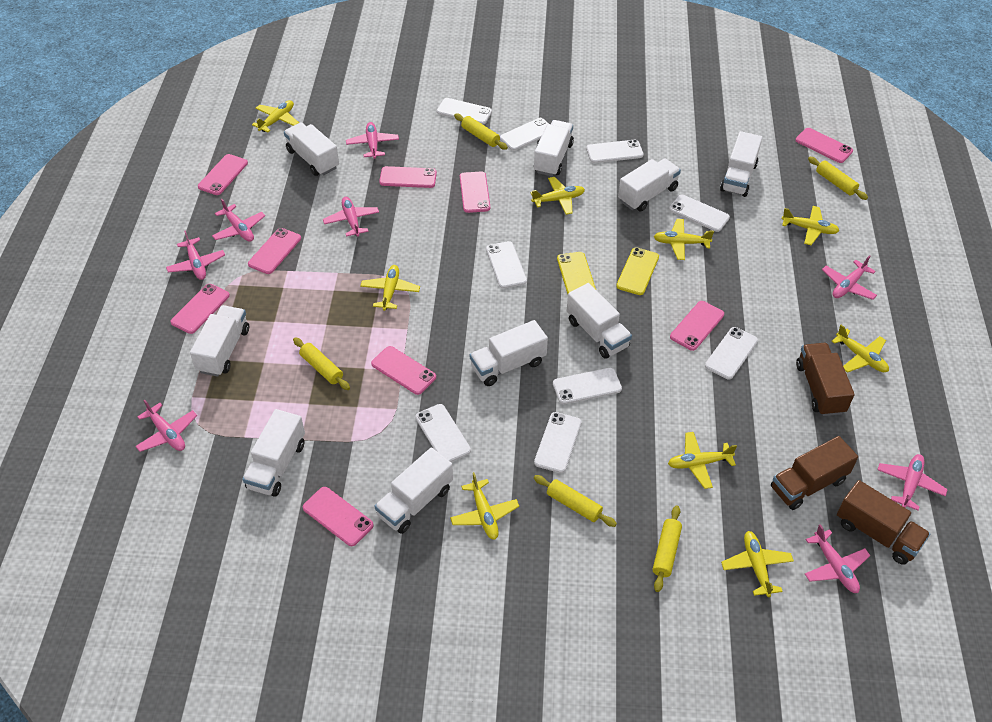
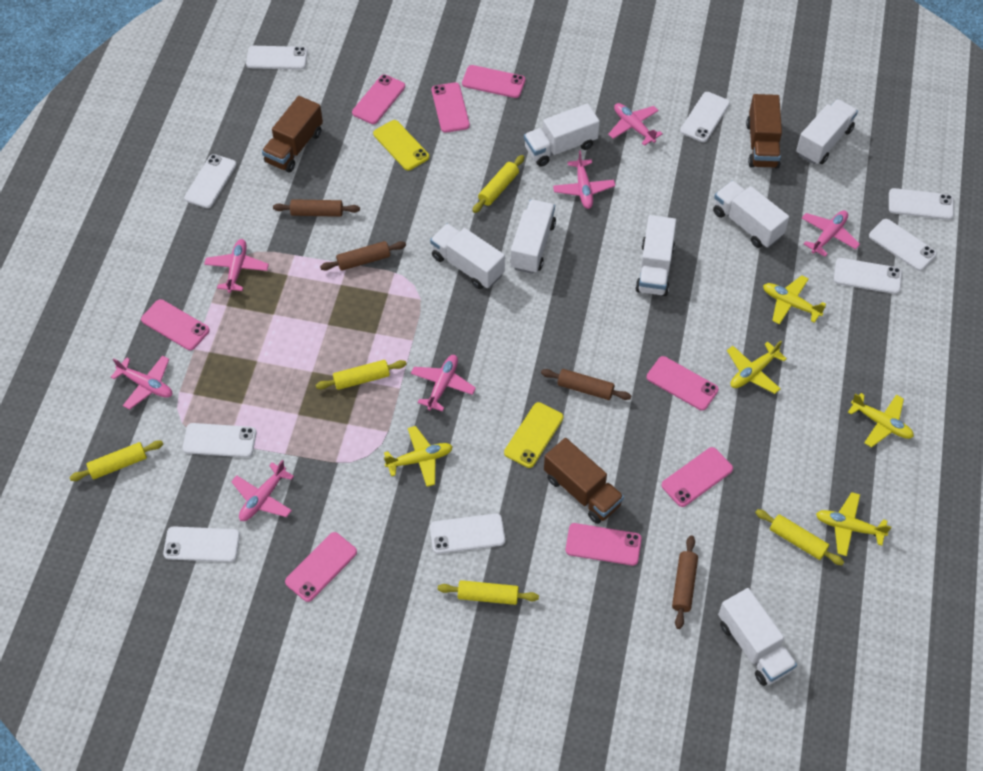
brown rolling pin: 0 -> 4
pink phone: 9 -> 8
pink plane: 8 -> 7
white truck: 9 -> 7
yellow plane: 9 -> 5

